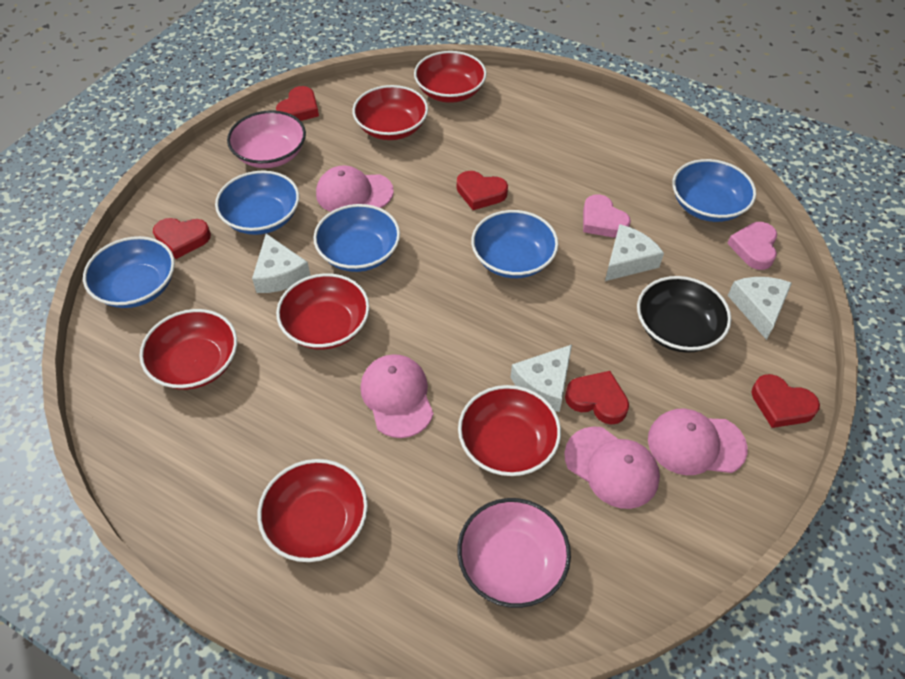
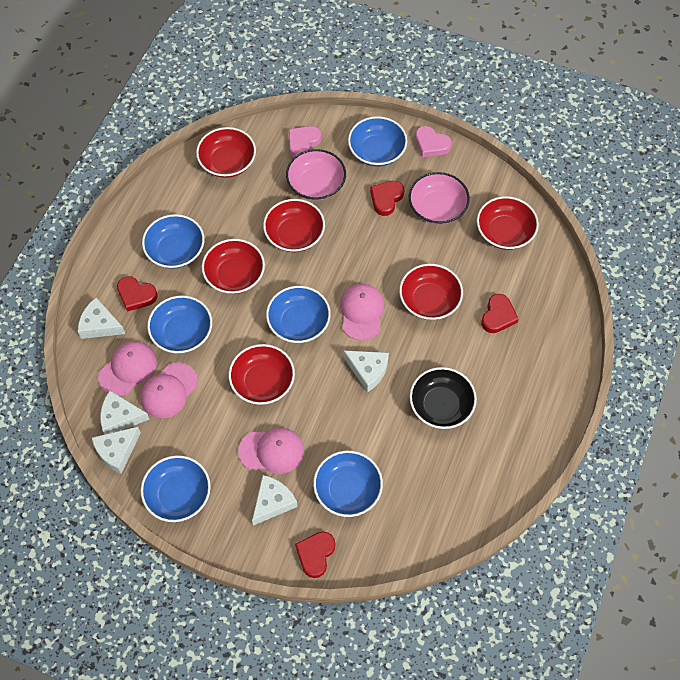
blue bowl: 5 -> 6
red heart: 5 -> 4
white cheese: 4 -> 5

